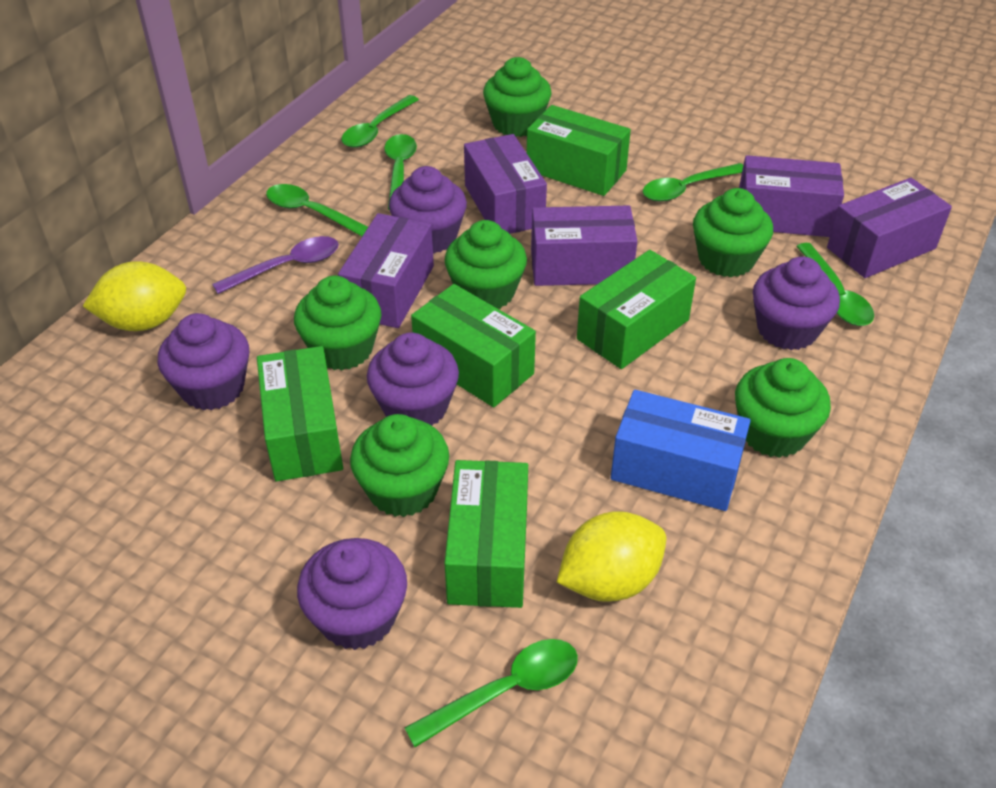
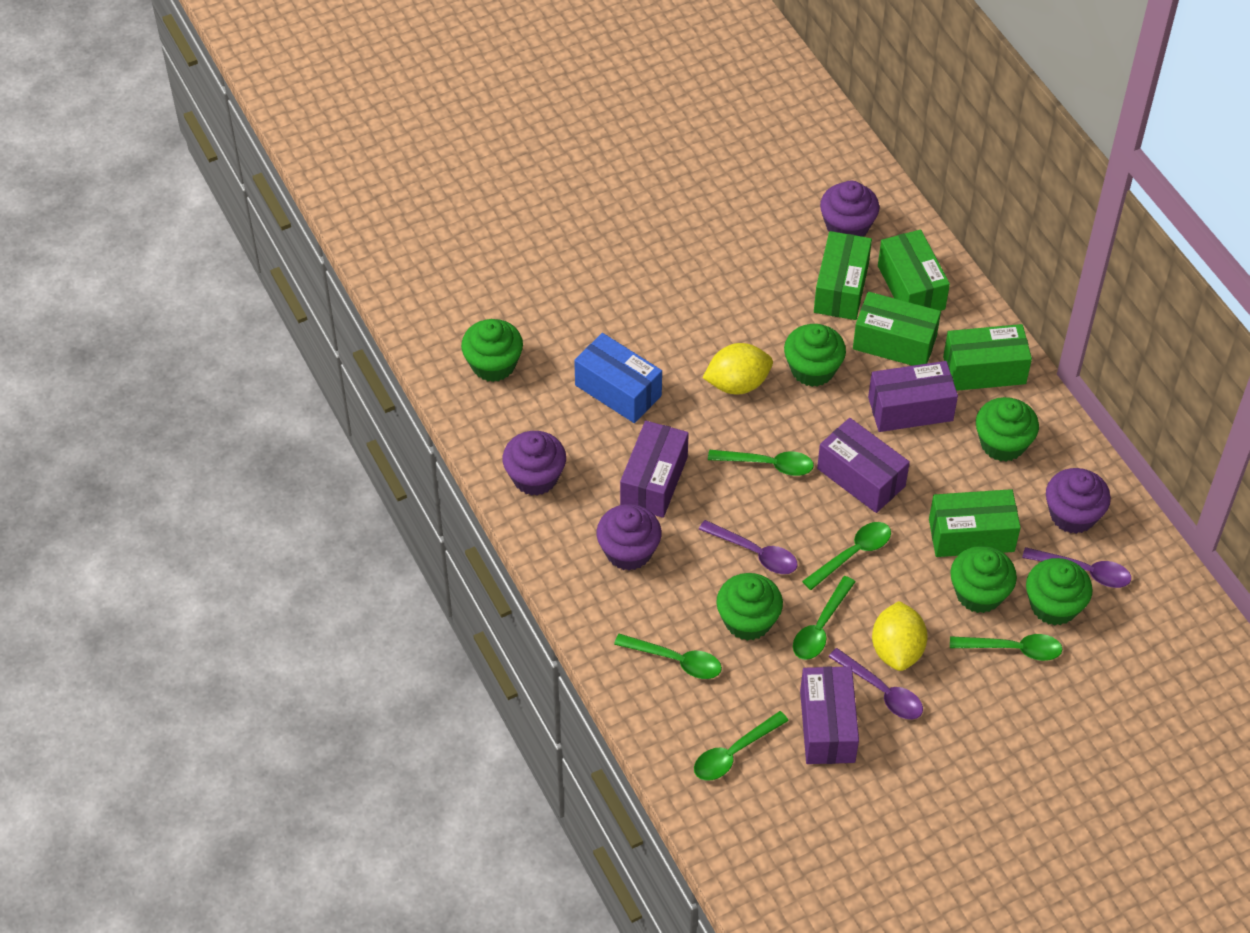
purple box: 5 -> 4
purple cupcake: 5 -> 4
purple spoon: 1 -> 3

